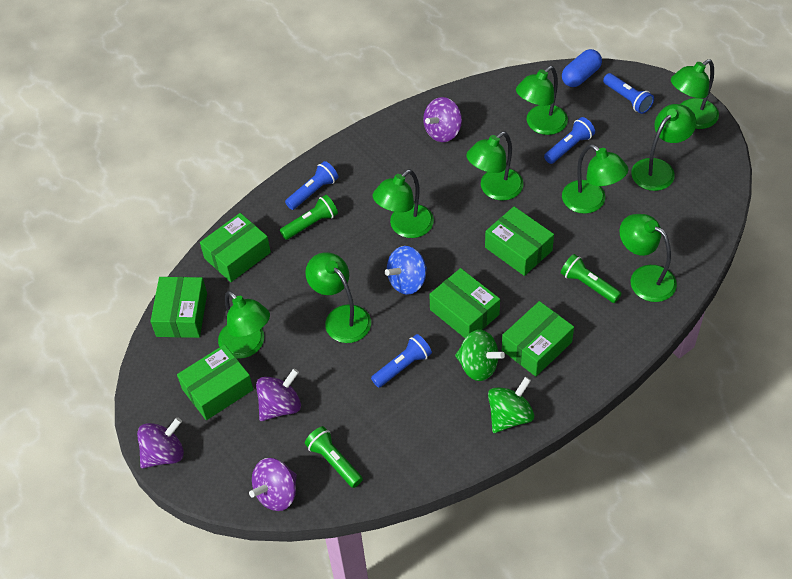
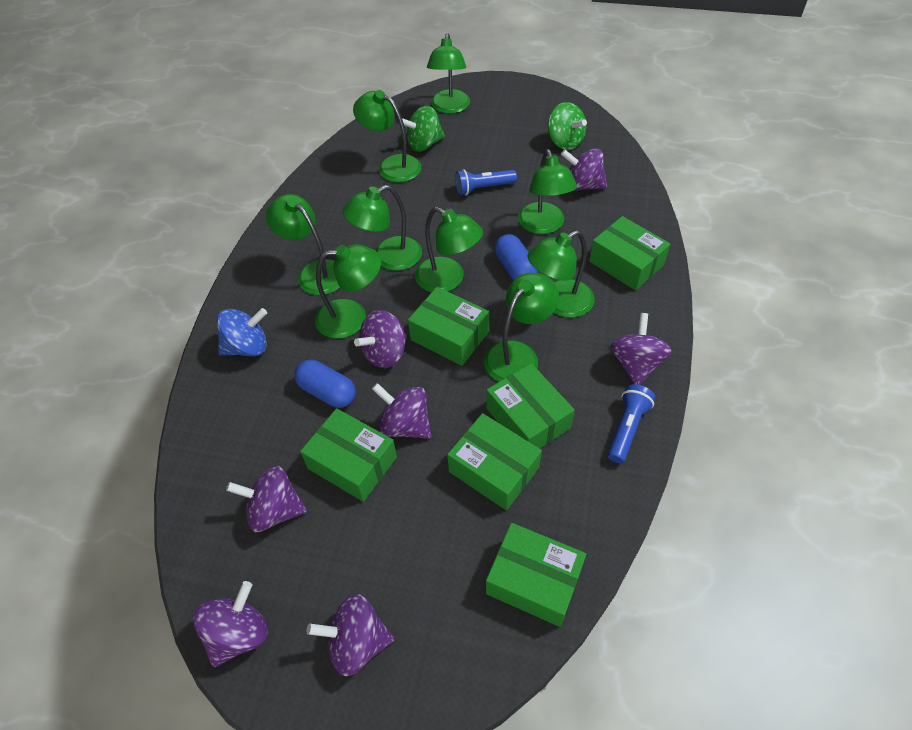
blue capsule: 1 -> 2
blue flashlight: 4 -> 2
green flashlight: 3 -> 0
purple spinning top: 4 -> 7

